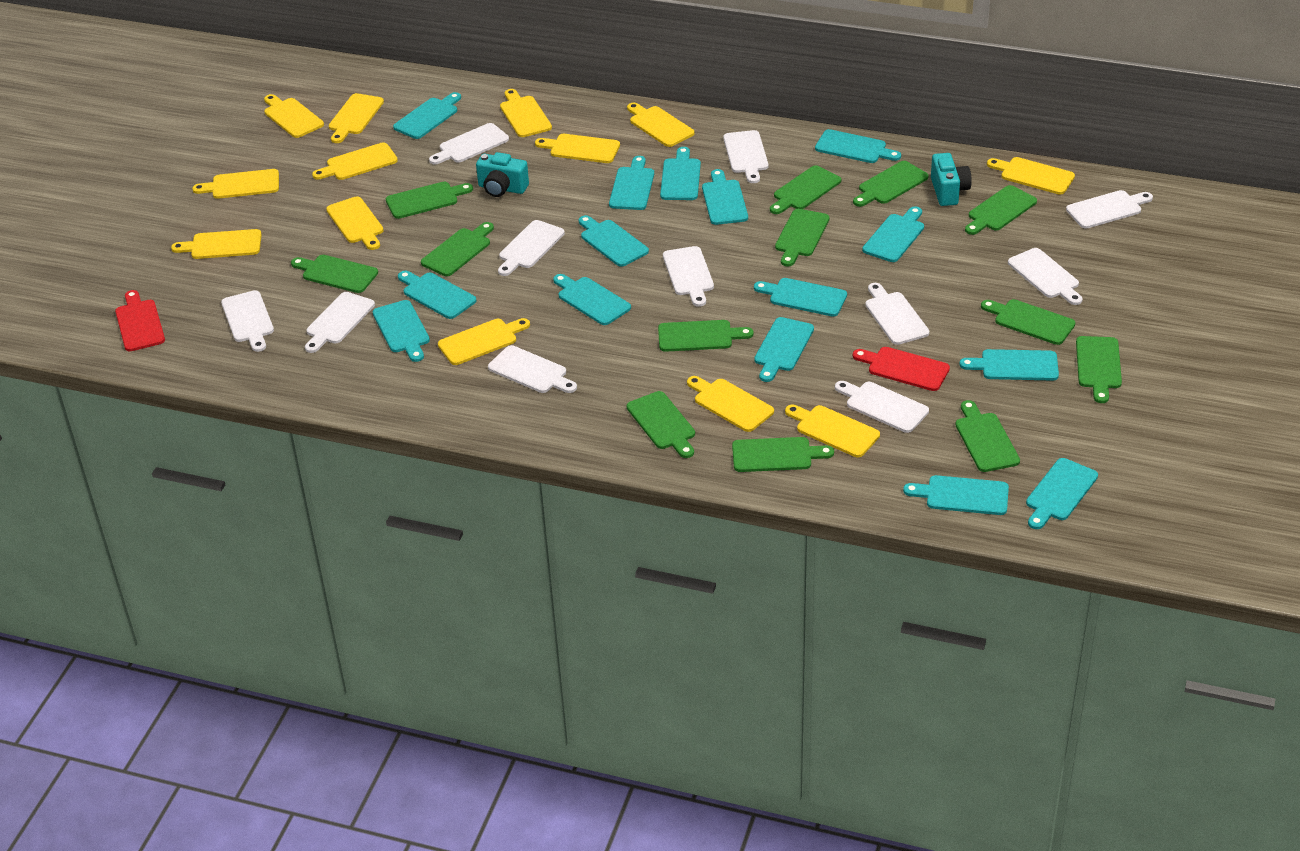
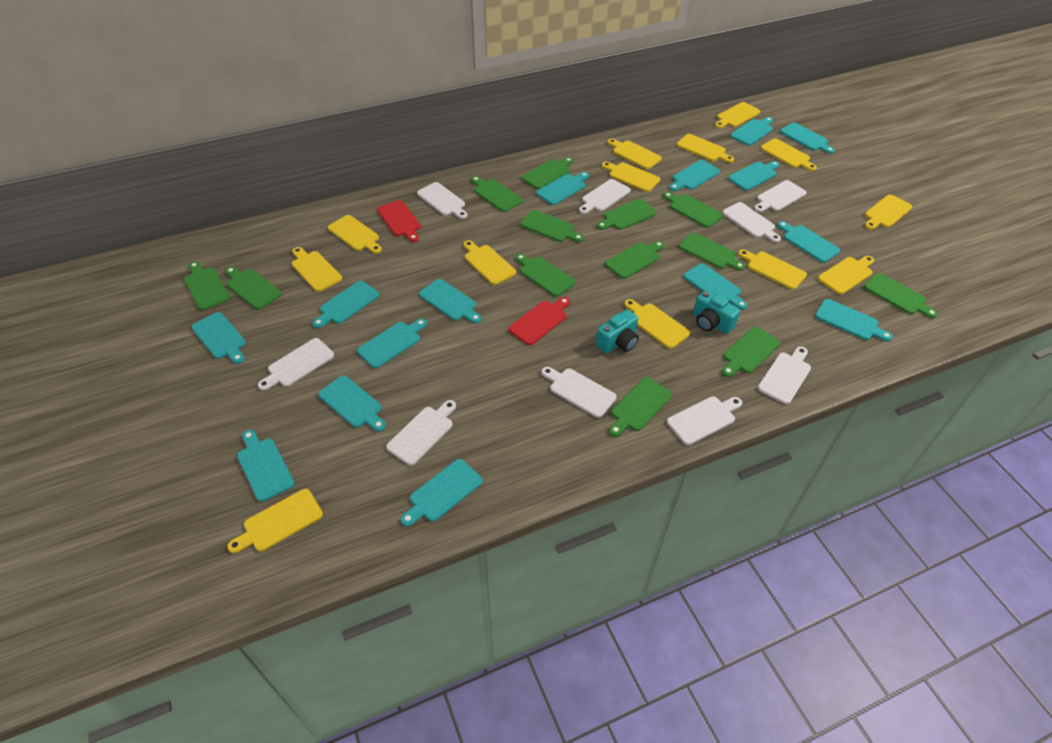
white cutting board: 11 -> 9

